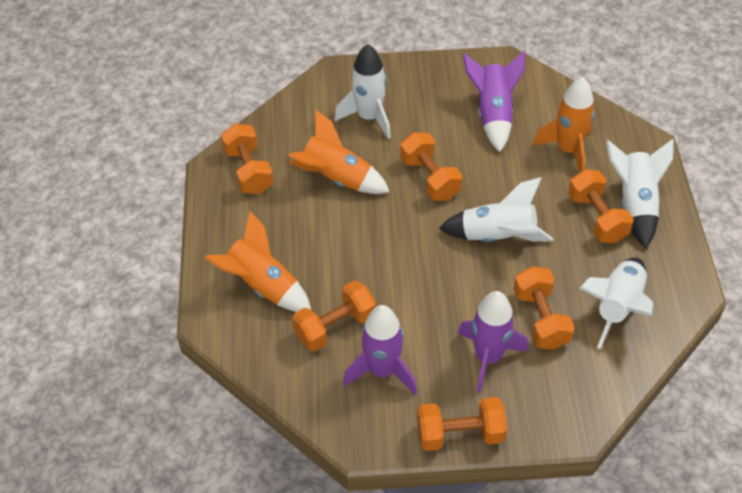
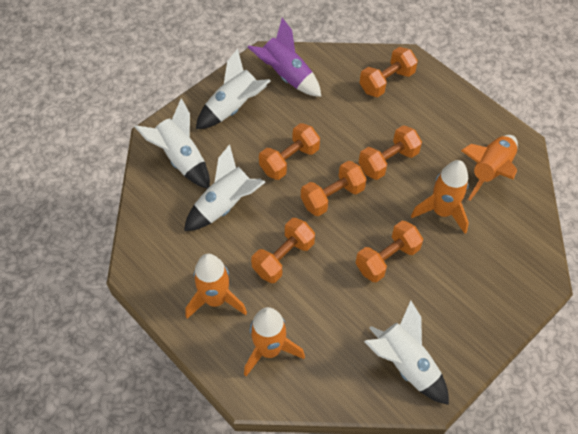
orange rocket: 3 -> 4
purple rocket: 3 -> 1

